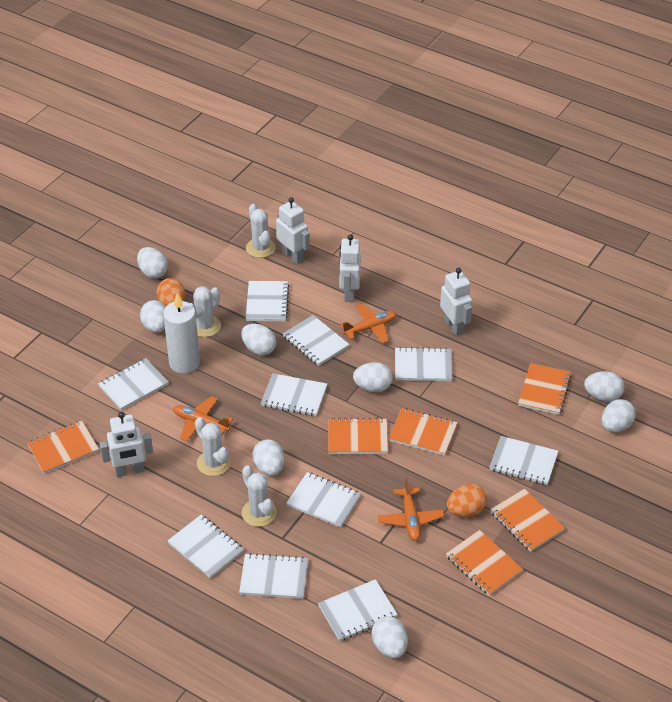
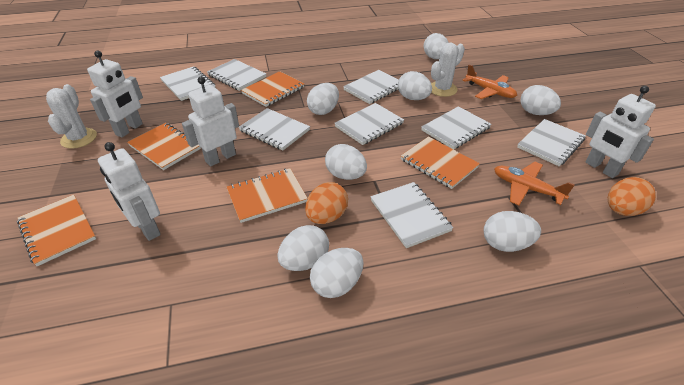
orange notebook: 6 -> 5
orange plane: 3 -> 2
white cactus: 4 -> 2
white candle: 1 -> 0
white notebook: 10 -> 8

